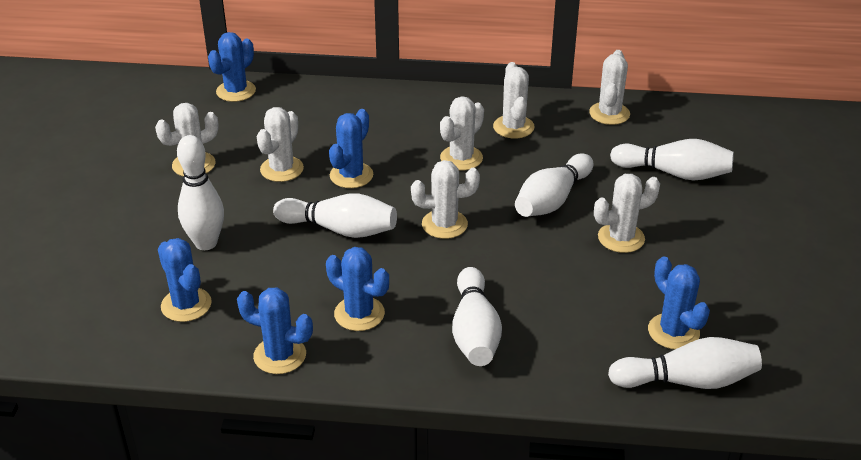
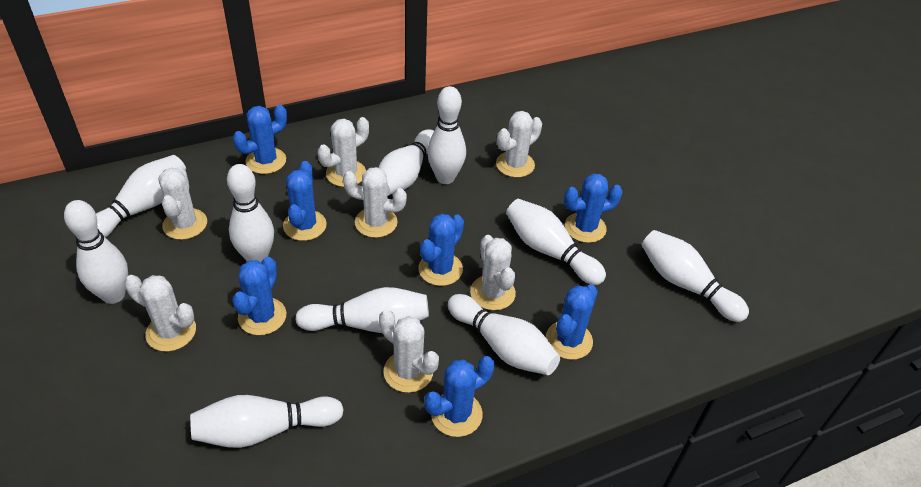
blue cactus: 6 -> 7
white bowling pin: 6 -> 10

